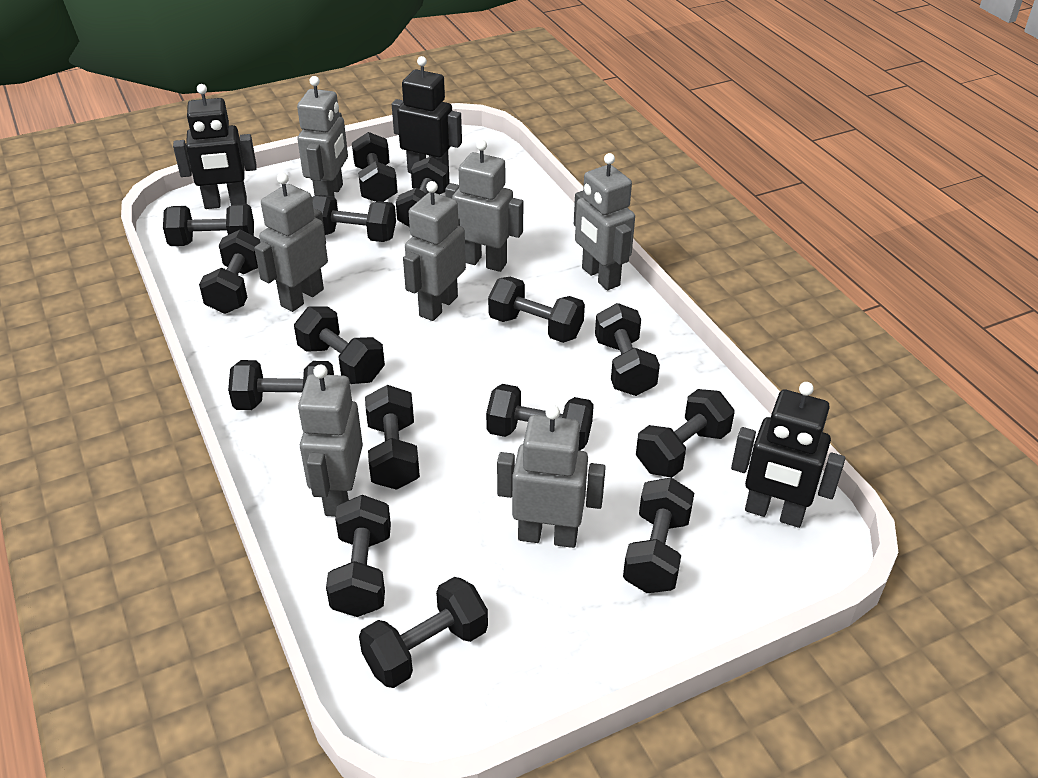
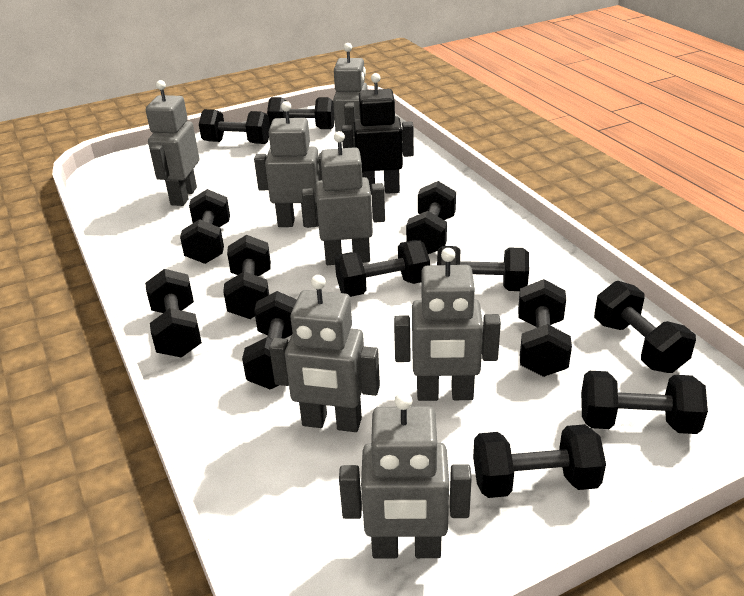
black dumbbell: 15 -> 13
black robot: 3 -> 1

